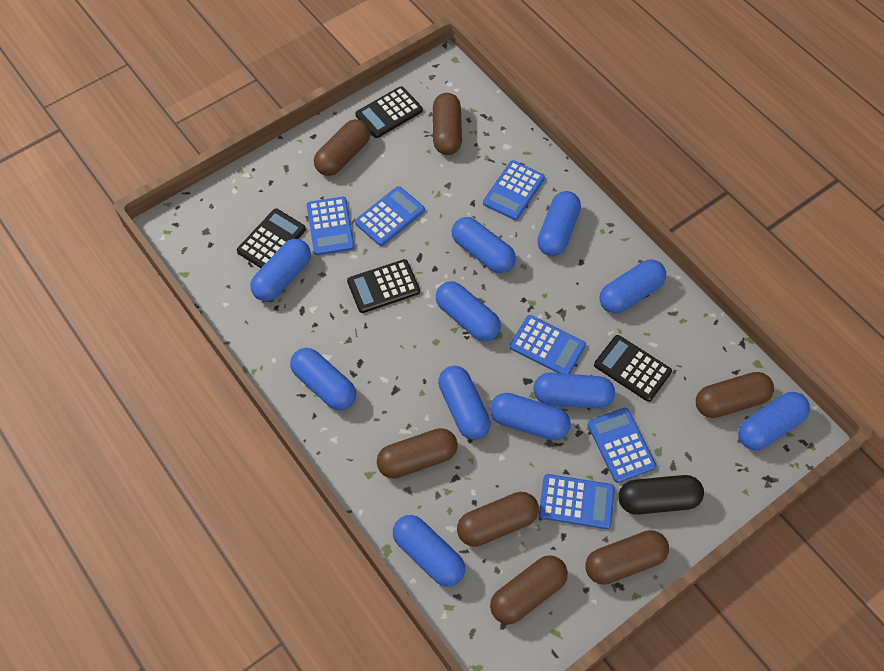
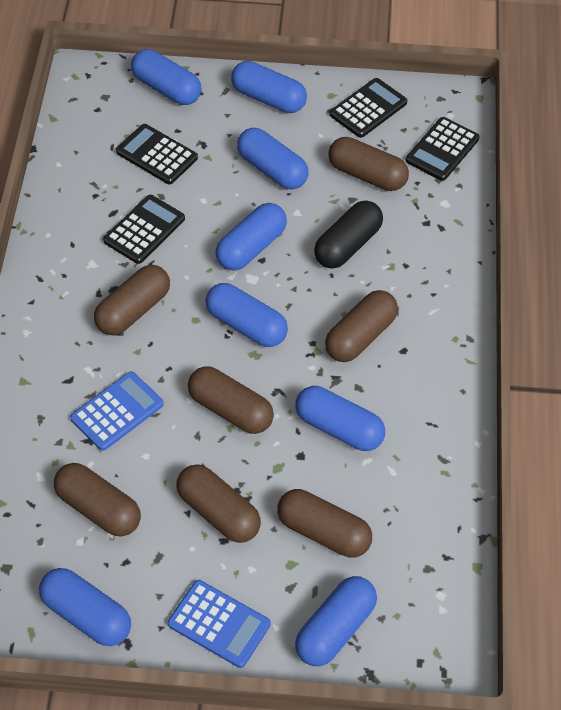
blue calculator: 6 -> 2
blue capsule: 11 -> 8

